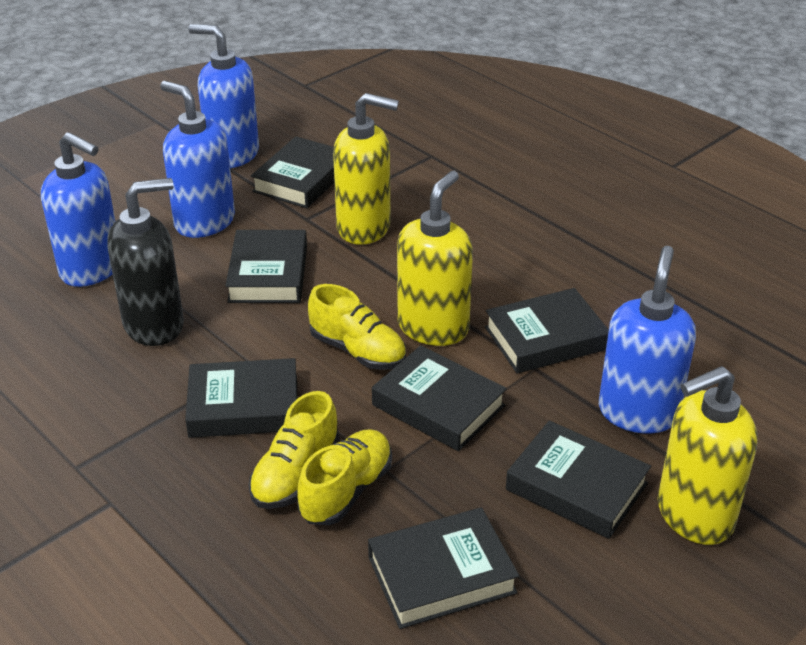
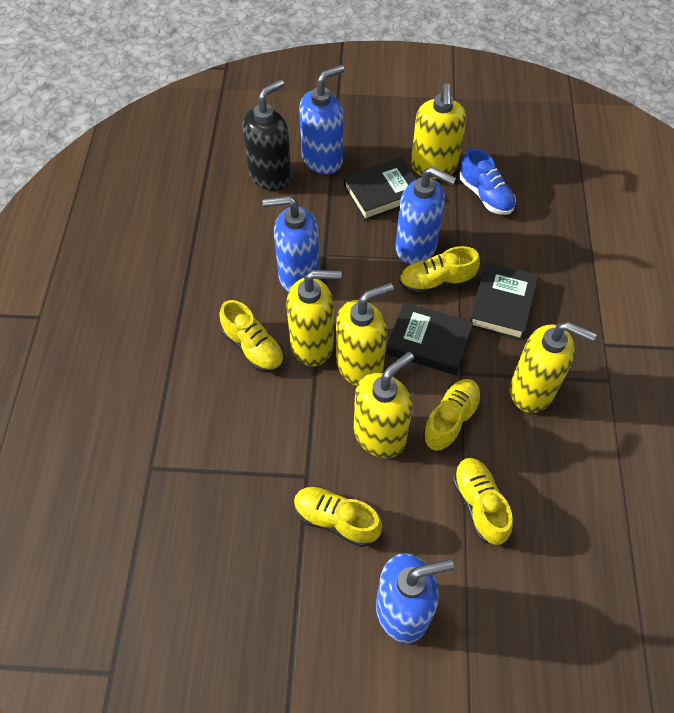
black book: 7 -> 3
blue shoe: 0 -> 1
yellow shoe: 3 -> 5
yellow soap dispenser: 3 -> 5

